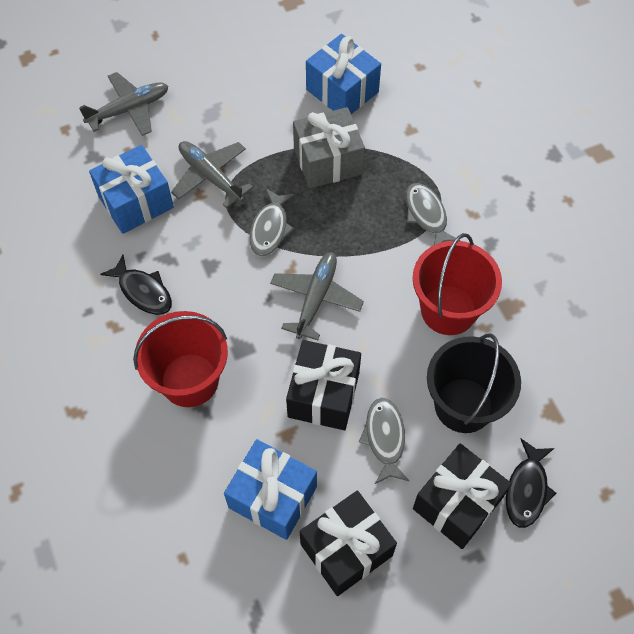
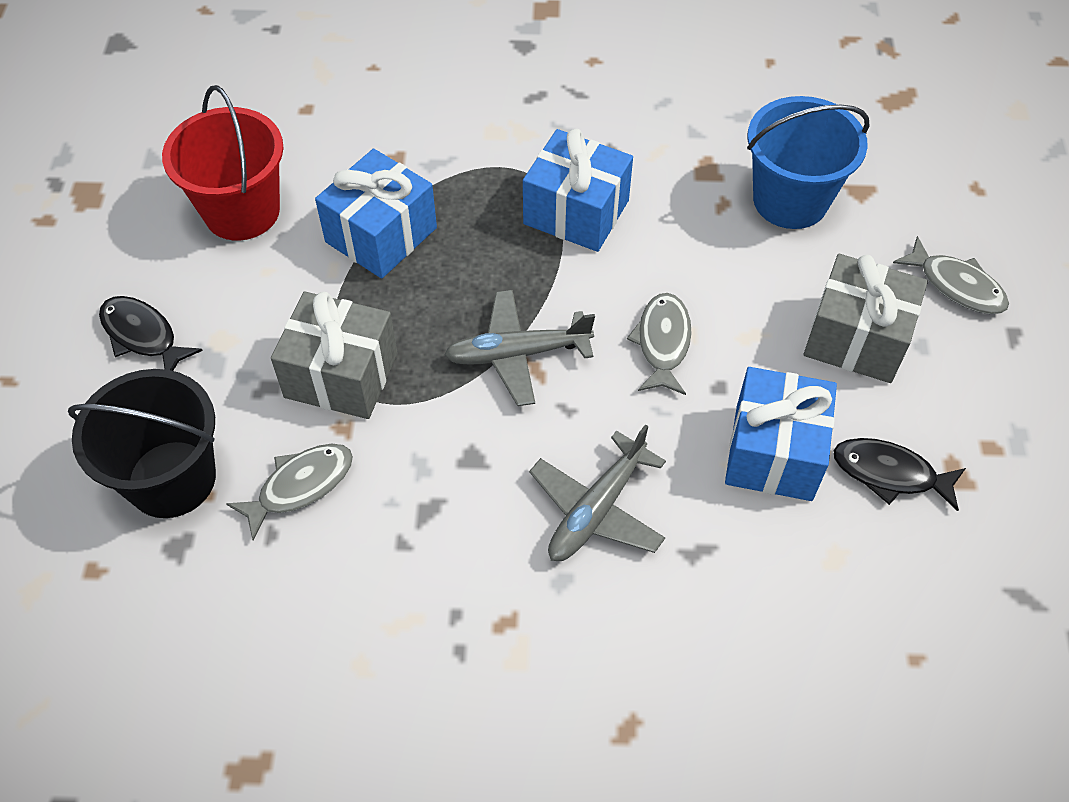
black gift: 3 -> 0
blue bucket: 0 -> 1
grey gift: 1 -> 2
grey plane: 3 -> 2
red bucket: 2 -> 1

